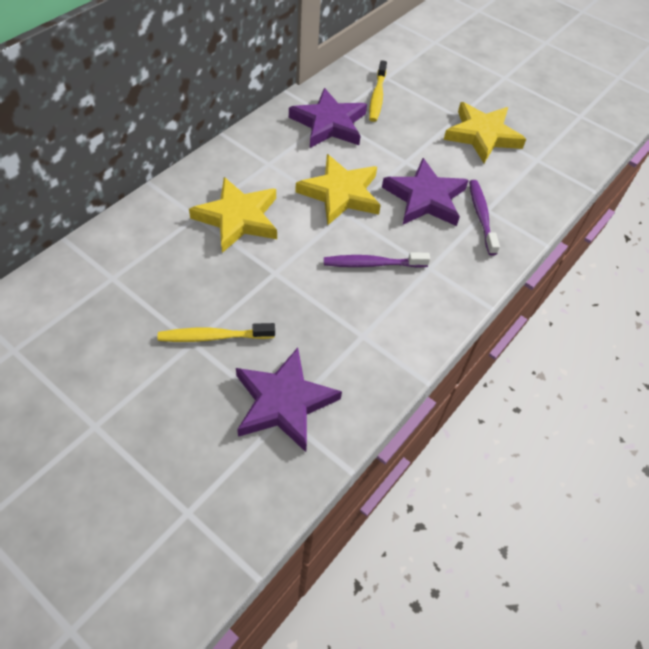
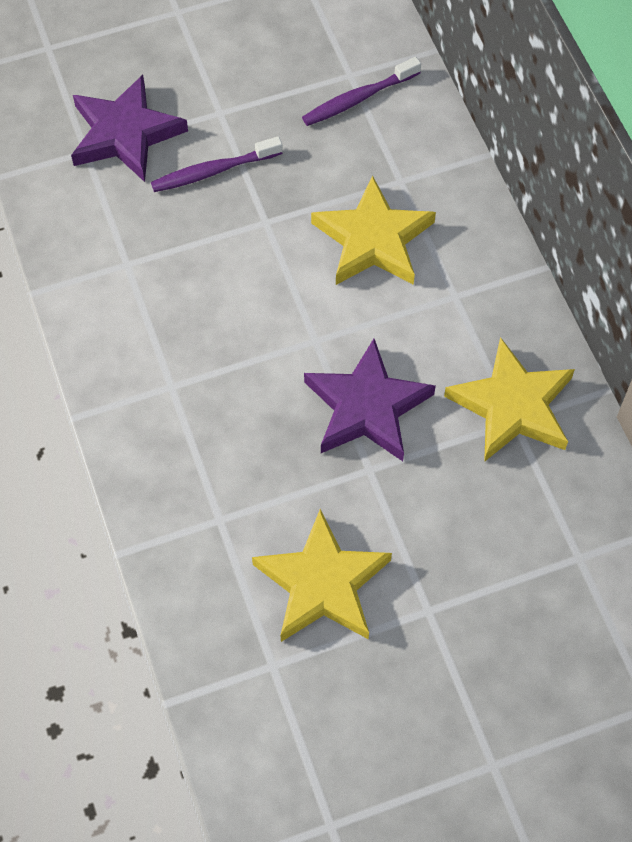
purple star: 3 -> 2
yellow toothbrush: 2 -> 0

